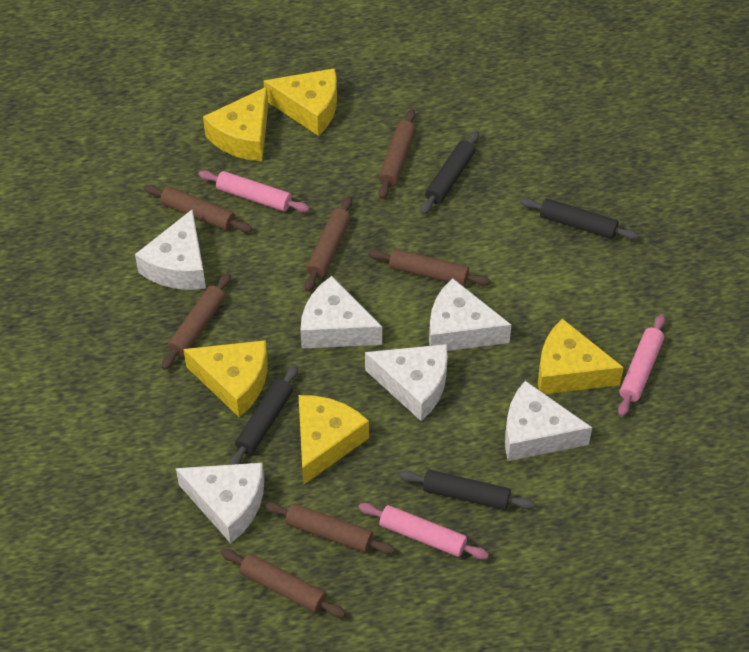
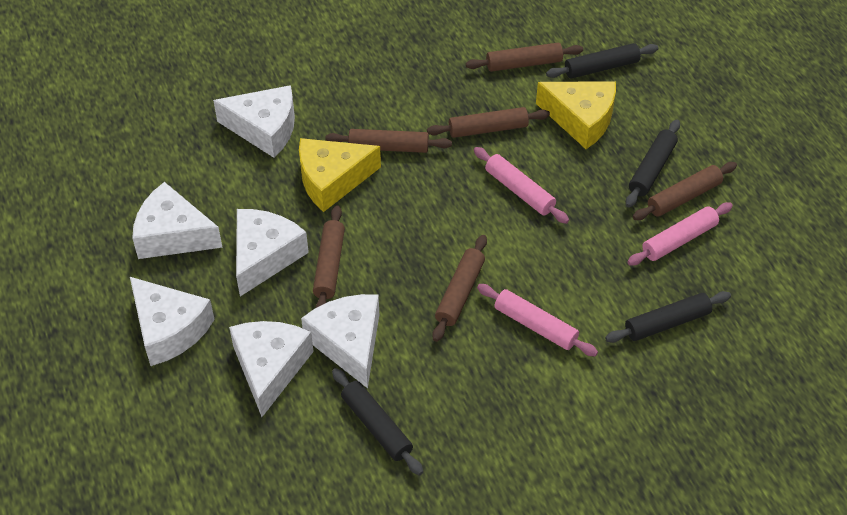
brown rolling pin: 7 -> 6
yellow cheese: 5 -> 2

